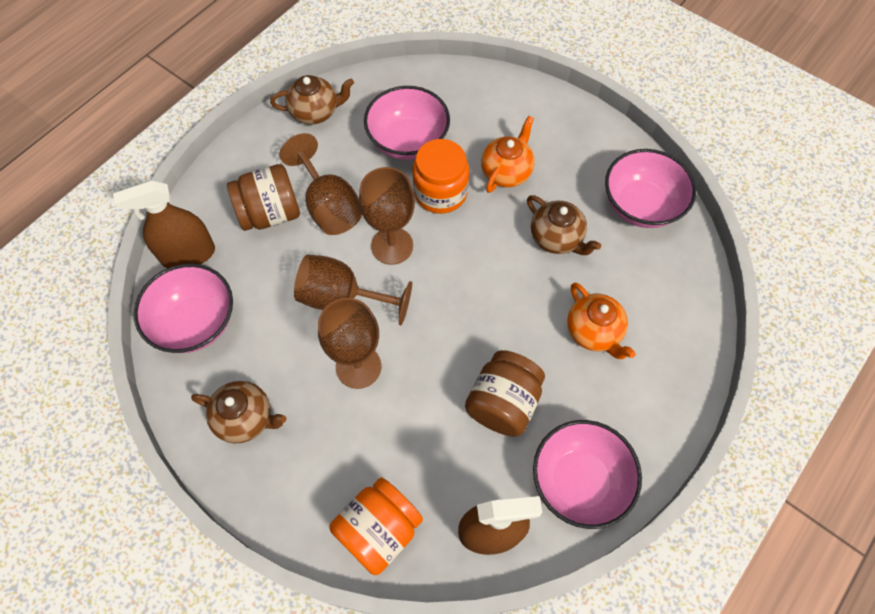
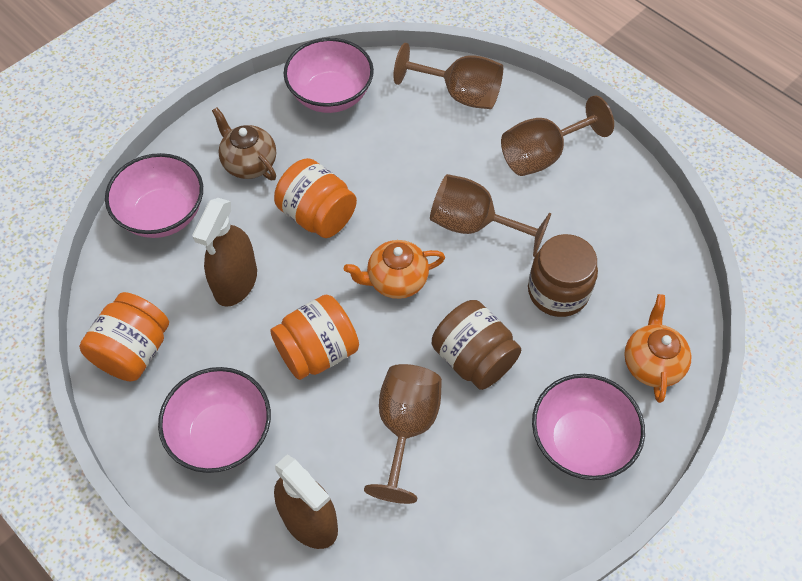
brown teapot: 3 -> 1
orange jar: 2 -> 3

